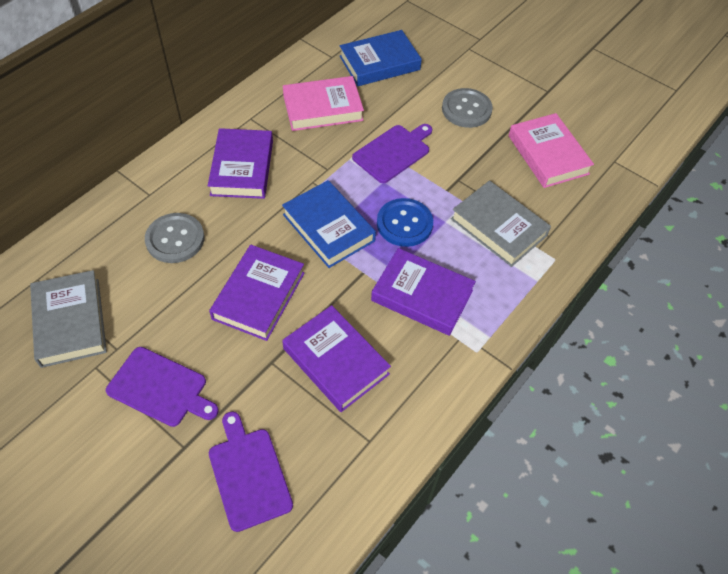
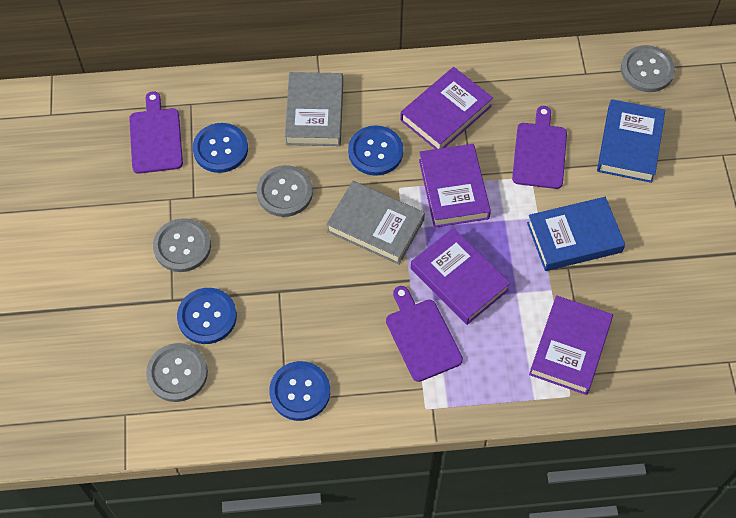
blue button: 1 -> 4
grey button: 2 -> 4
pink book: 2 -> 0

